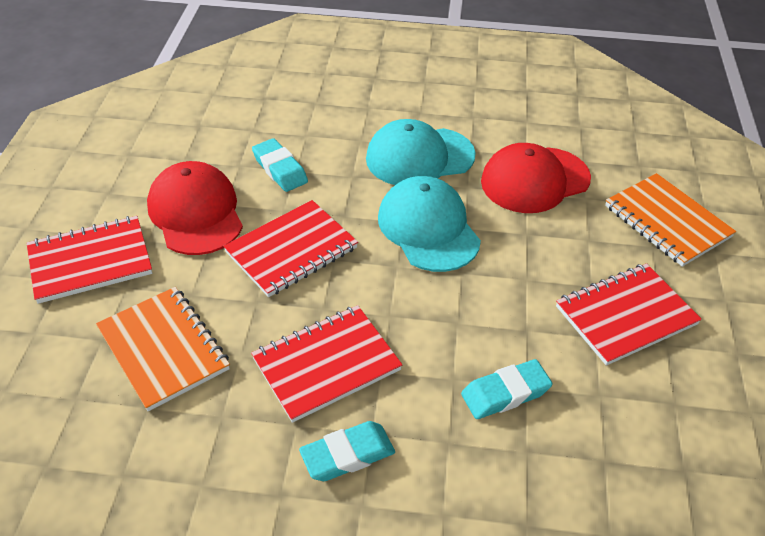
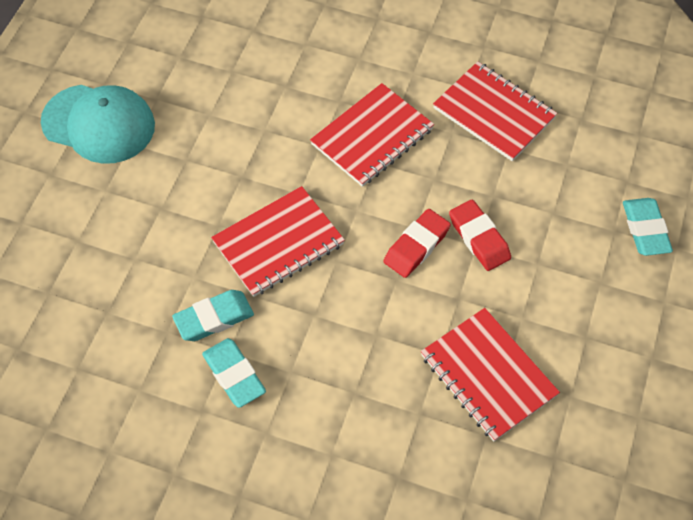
orange notebook: 2 -> 0
red cap: 2 -> 0
red eraser: 0 -> 2
turquoise cap: 2 -> 1

